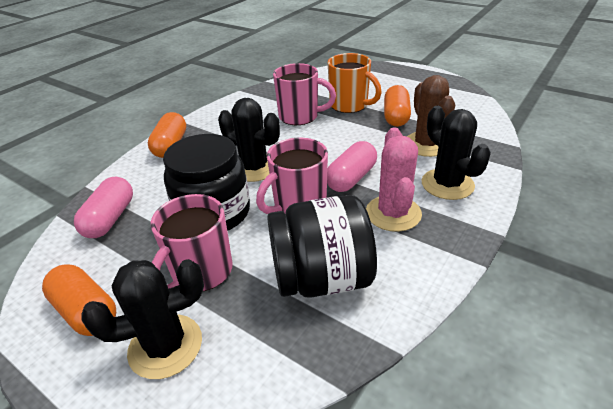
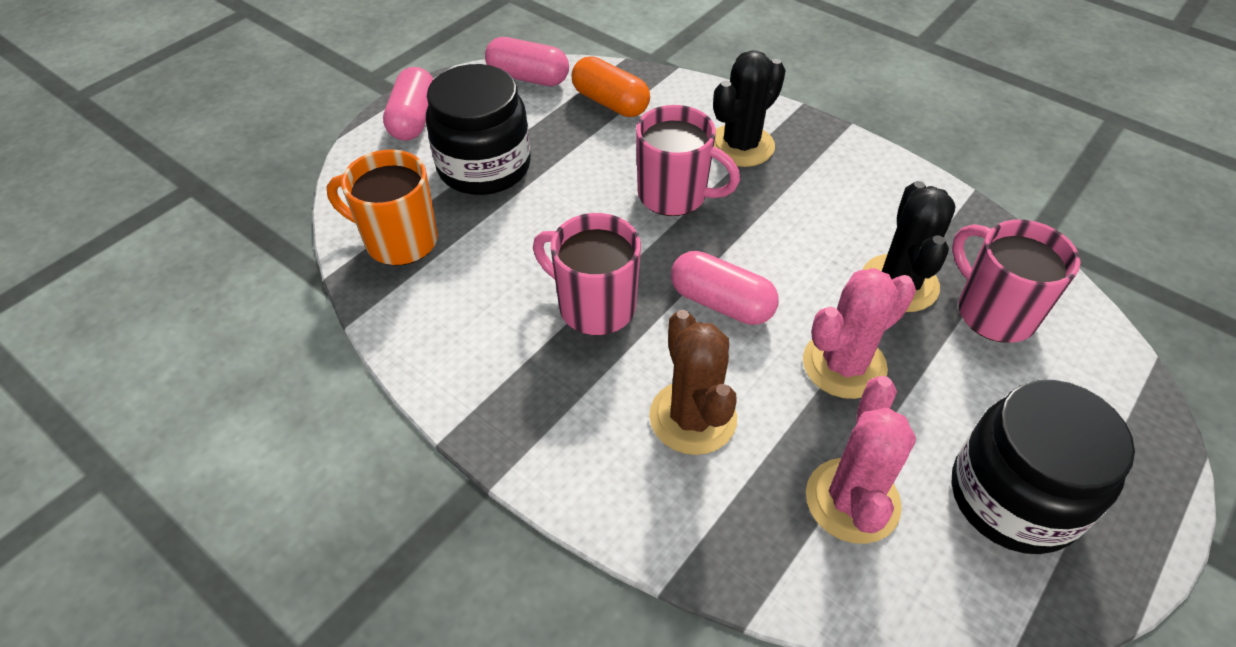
black cactus: 3 -> 2
orange capsule: 3 -> 1
pink cactus: 1 -> 2
pink capsule: 2 -> 3

